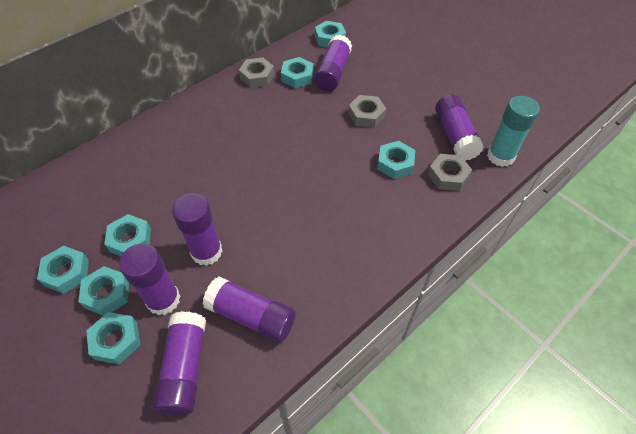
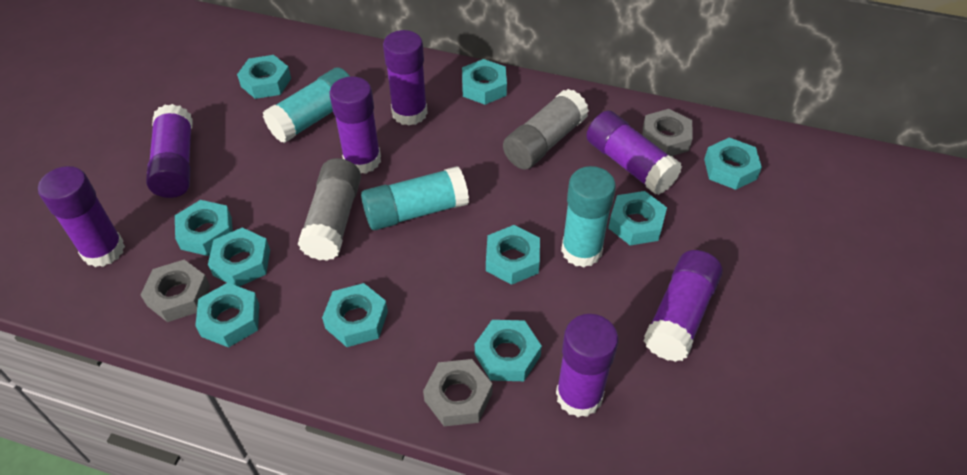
grey glue stick: 0 -> 2
purple glue stick: 6 -> 7
turquoise glue stick: 1 -> 3
turquoise nut: 7 -> 10

